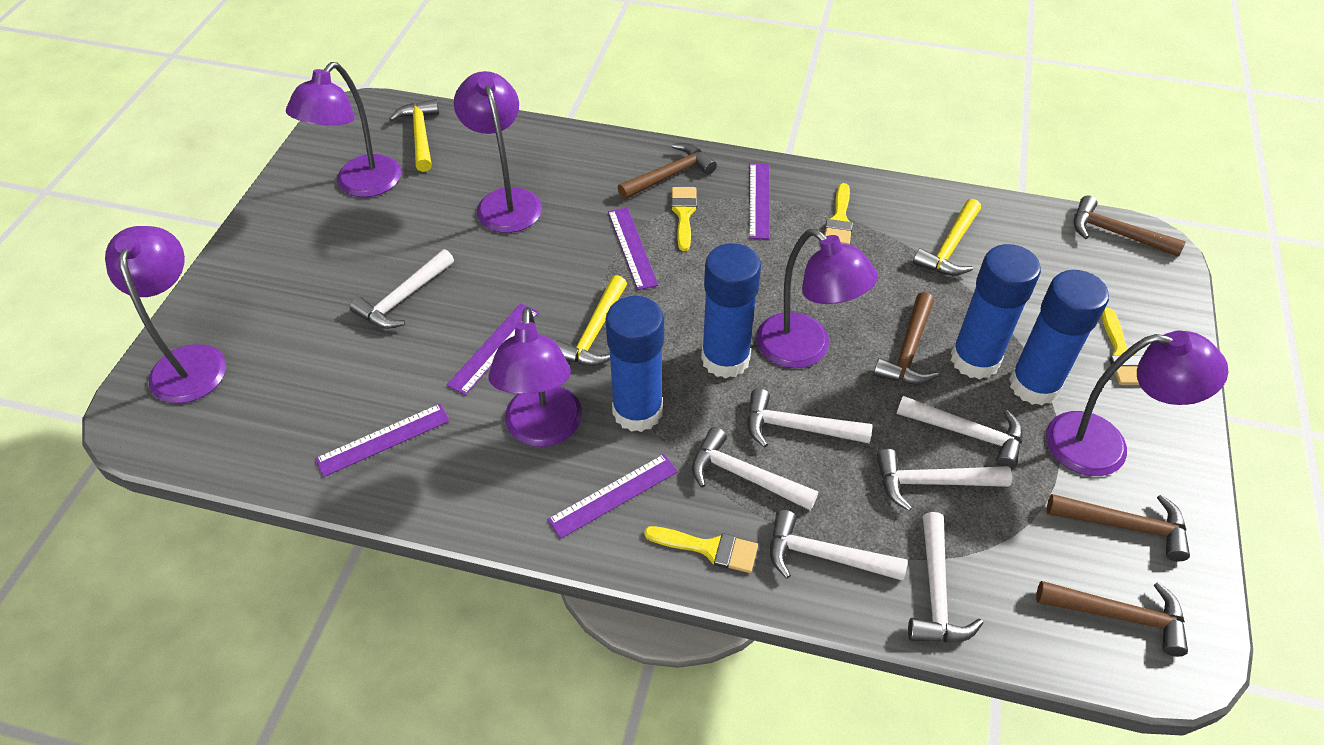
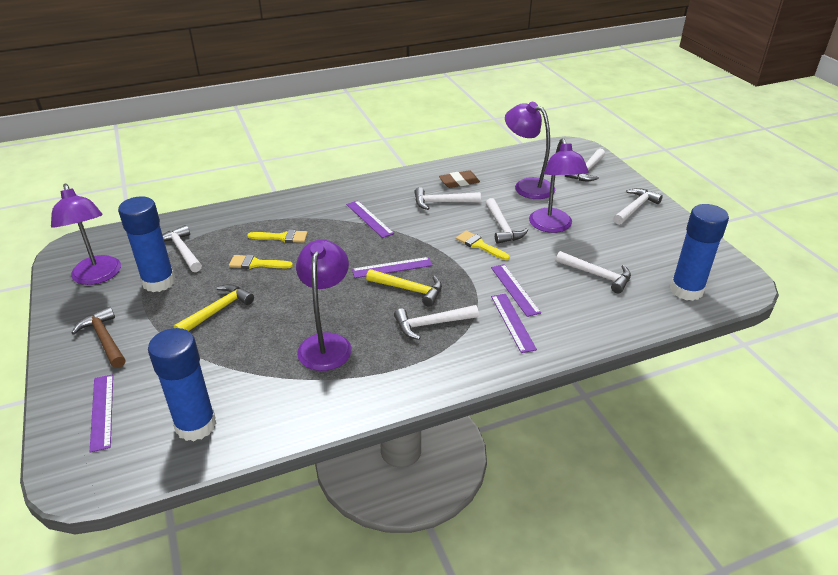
blue glue stick: 4 -> 3
brown eraser: 0 -> 1
brown hammer: 5 -> 1
purple lamp: 6 -> 4
yellow brush: 4 -> 3
yellow hammer: 3 -> 2

